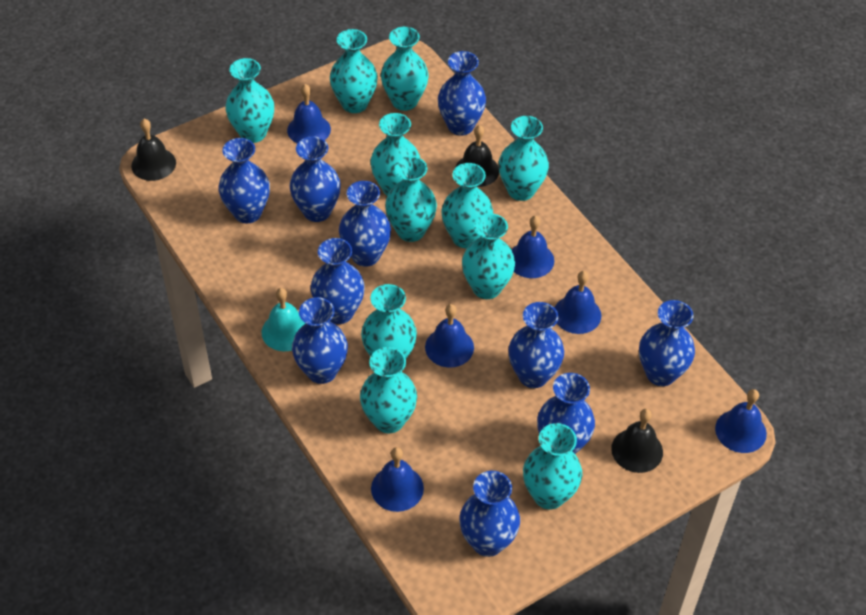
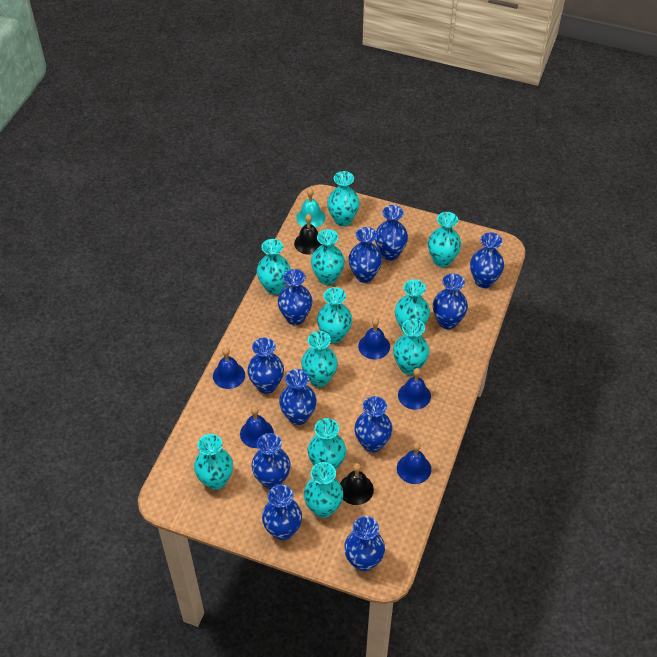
black bell: 3 -> 2
blue bell: 6 -> 5
blue vase: 10 -> 11

